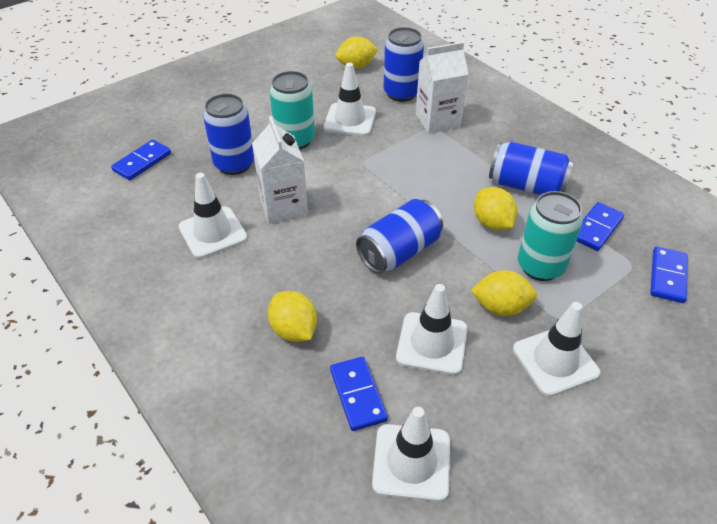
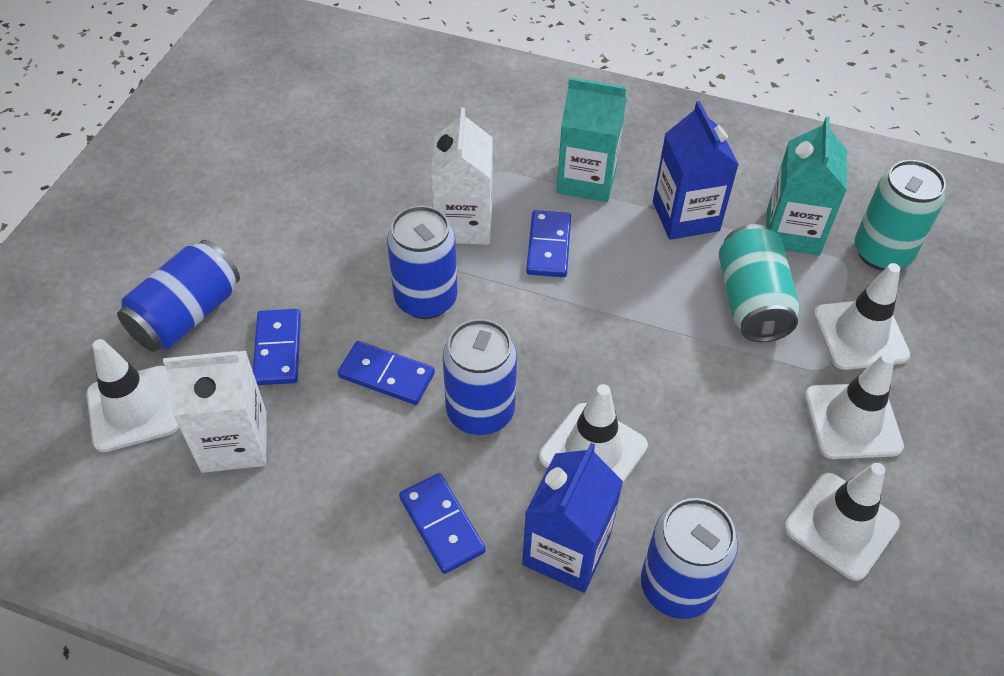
blue carton: 0 -> 2
turquoise carton: 0 -> 2
yellow lemon: 4 -> 0

